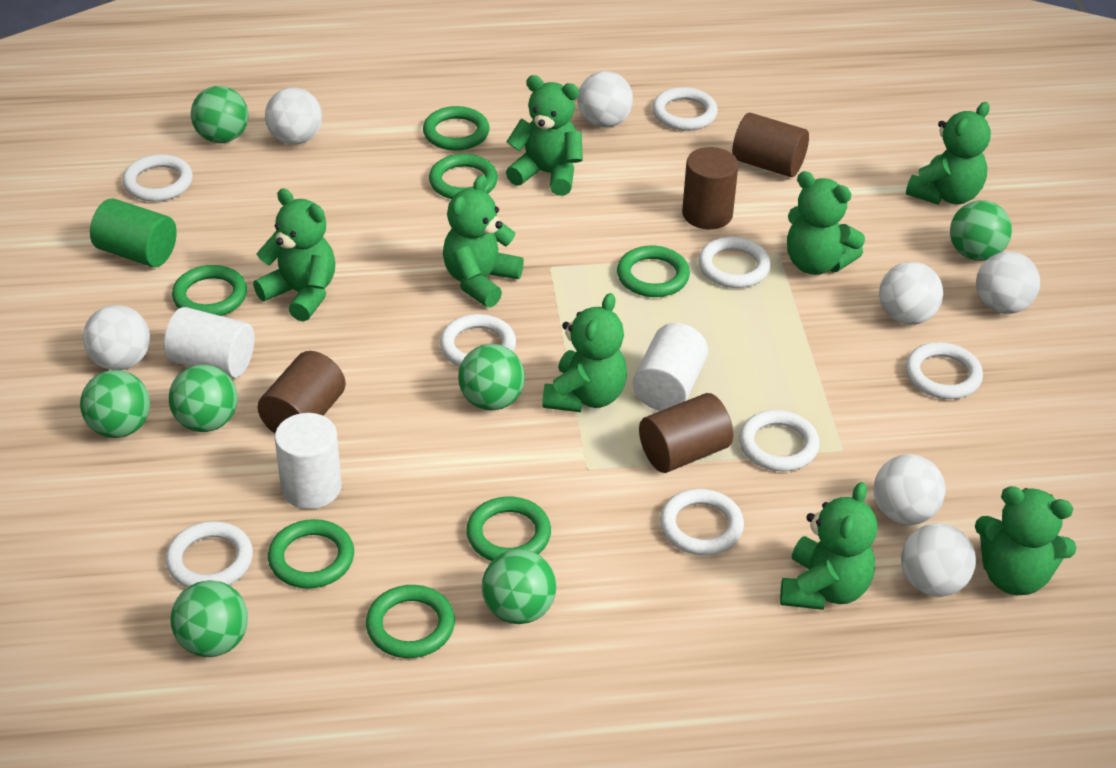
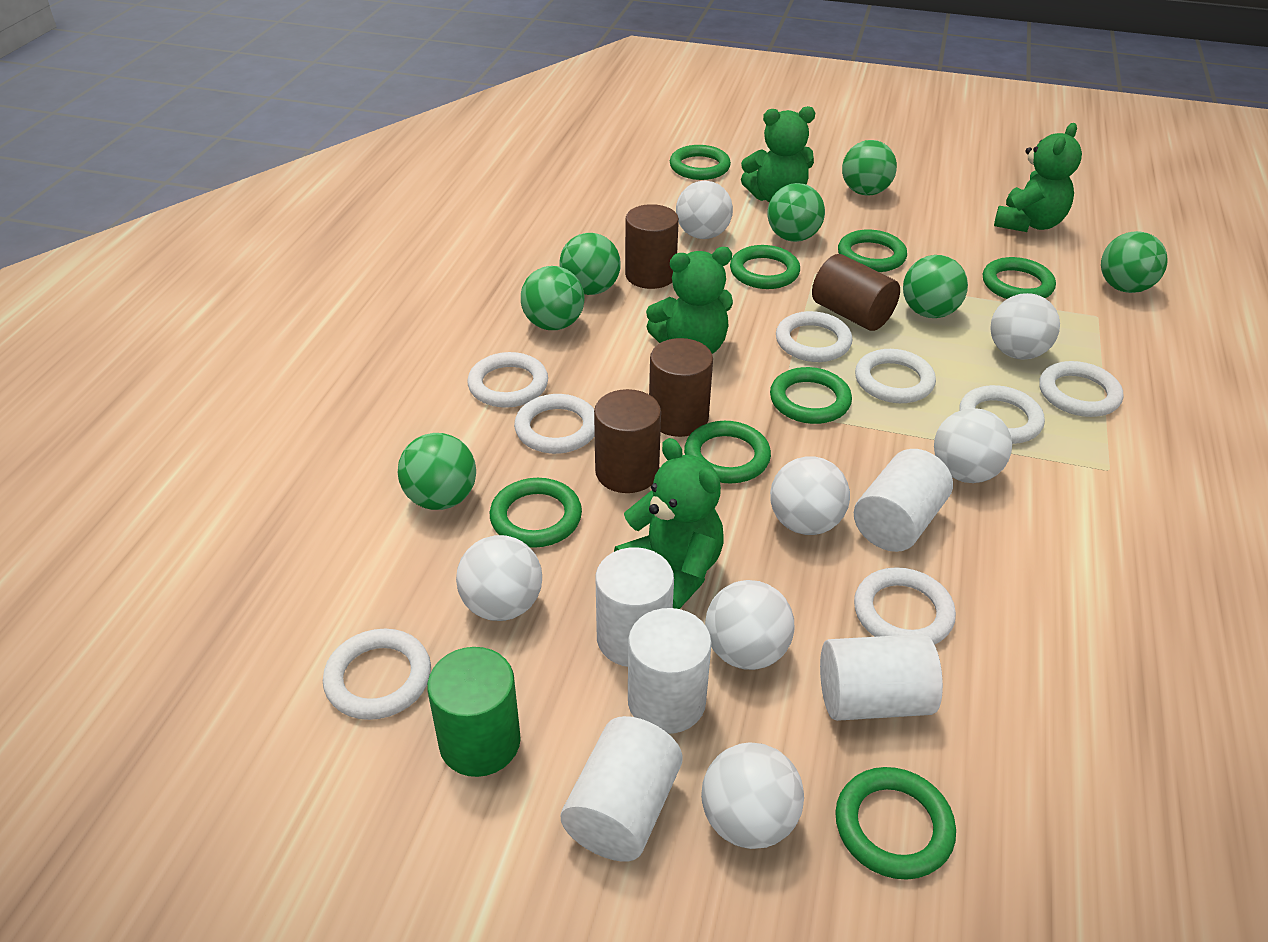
green ring: 7 -> 8
green teddy bear: 8 -> 4
white cylinder: 3 -> 5

